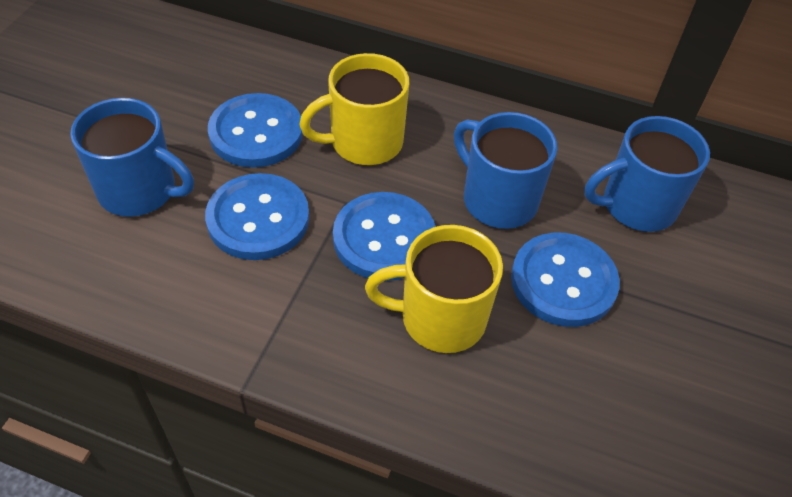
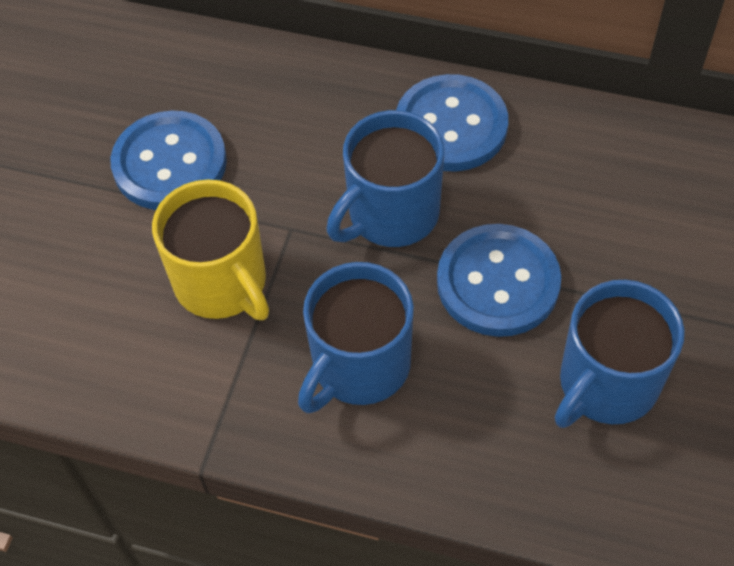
blue button: 4 -> 3
yellow mug: 2 -> 1

